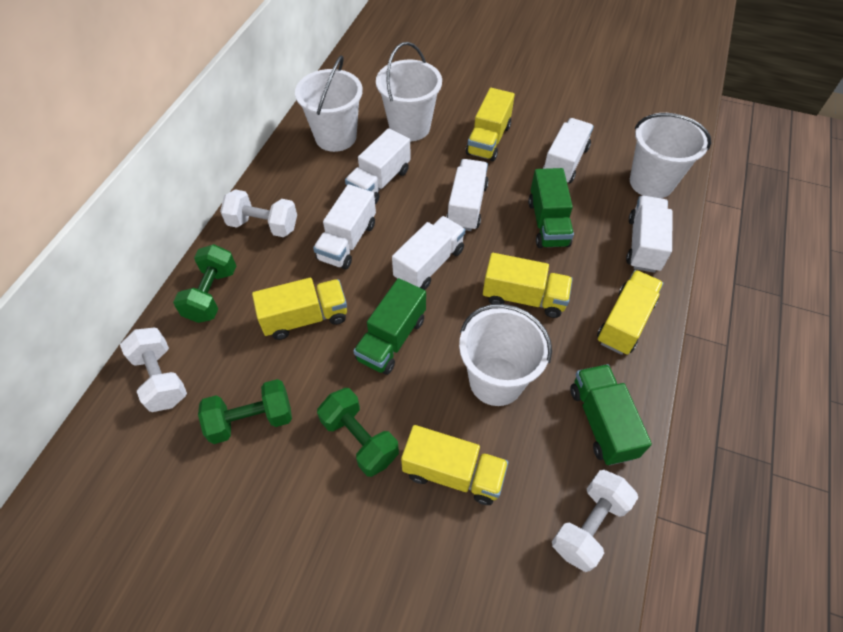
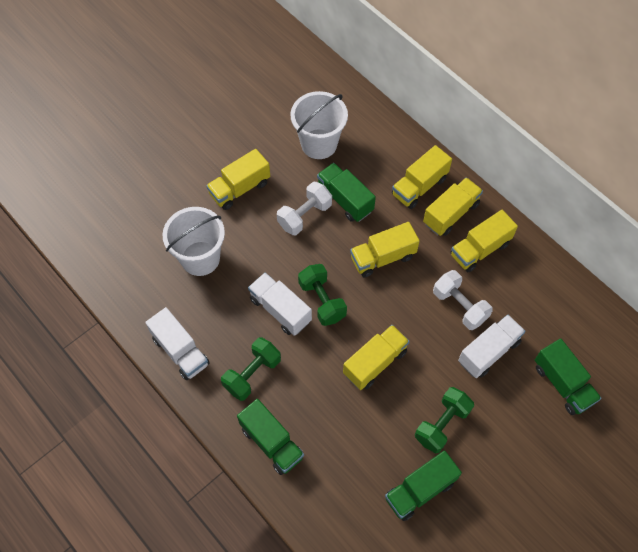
green truck: 3 -> 4
white bucket: 4 -> 2
white dumbbell: 3 -> 2
white truck: 6 -> 3
yellow truck: 5 -> 6

